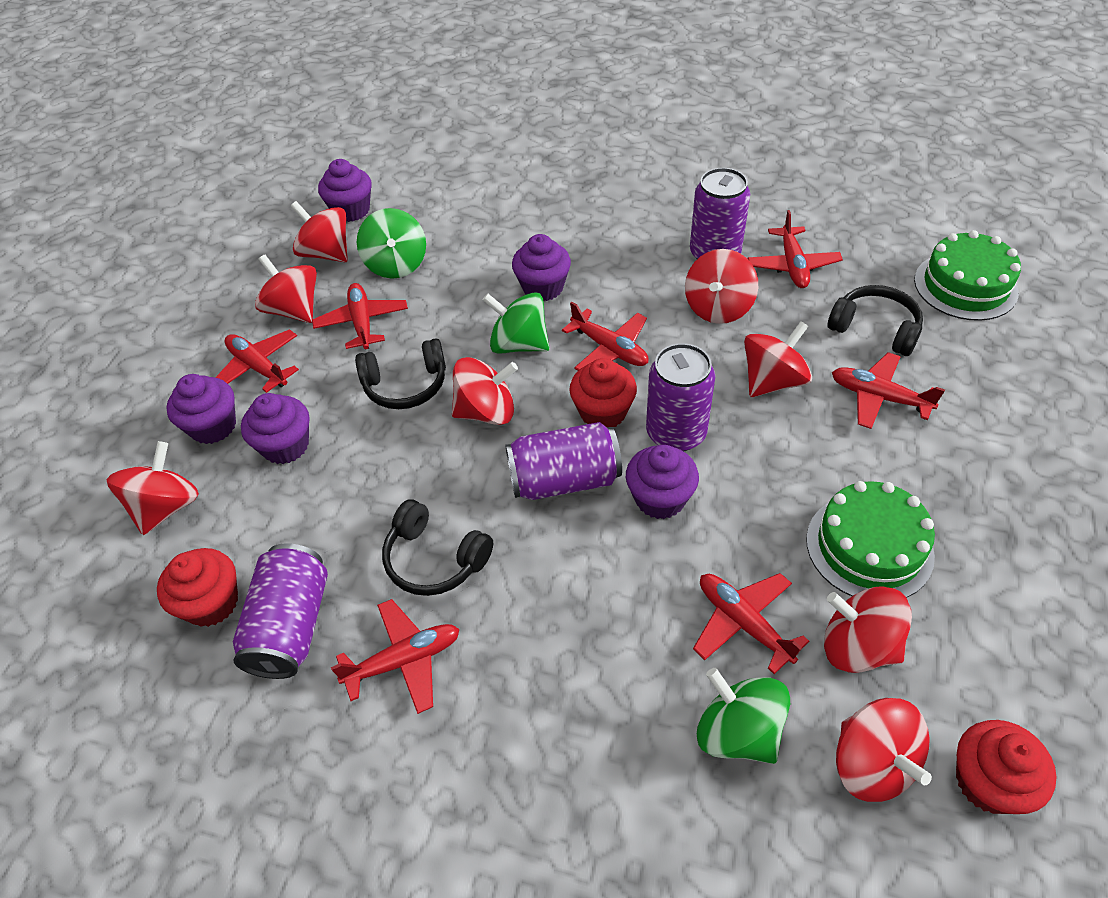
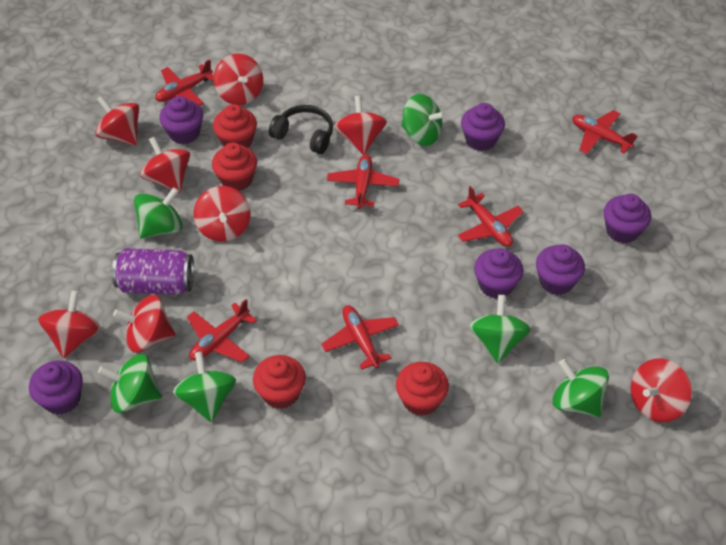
black headphones: 3 -> 1
green cake: 2 -> 0
green spinning top: 3 -> 6
purple can: 4 -> 1
purple cupcake: 5 -> 6
red cupcake: 3 -> 4
red plane: 7 -> 6

